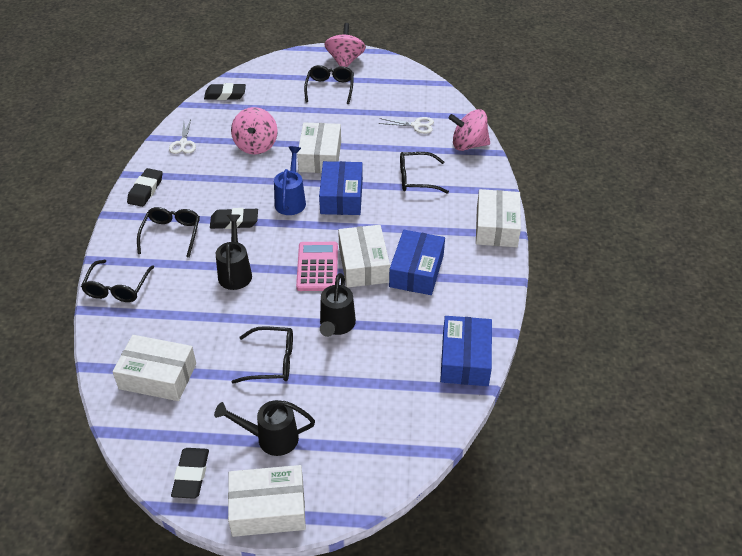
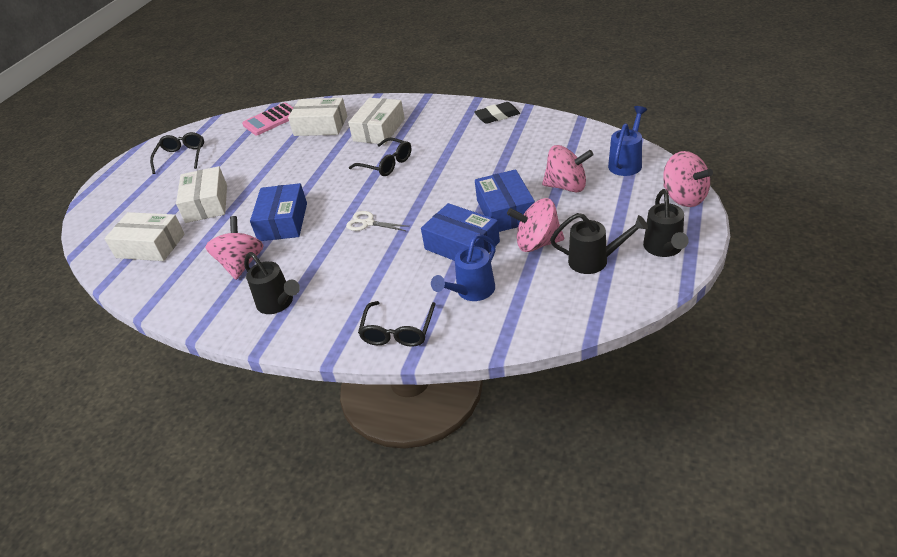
black eraser: 4 -> 1
black glasses: 5 -> 3
blue watering can: 1 -> 2
pink spinning top: 3 -> 4
white box: 5 -> 4
white scissors: 2 -> 1

